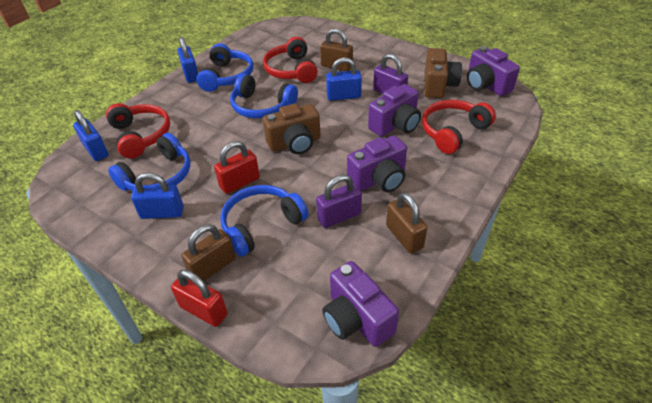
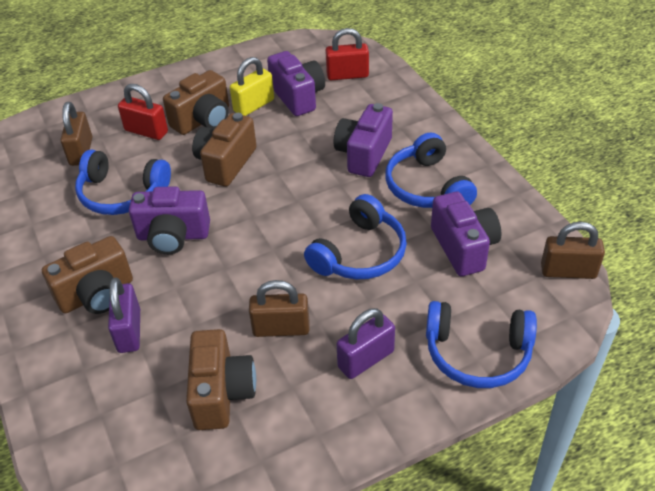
blue padlock: 4 -> 0
brown camera: 2 -> 4
red headphones: 3 -> 0
yellow padlock: 0 -> 1

